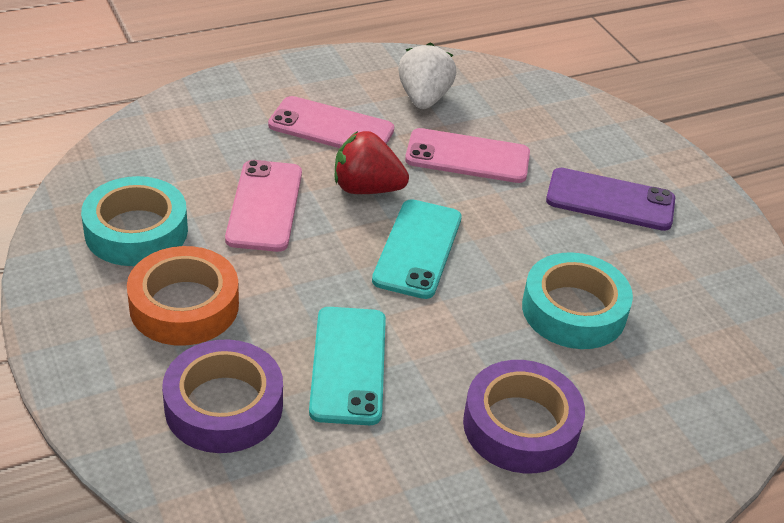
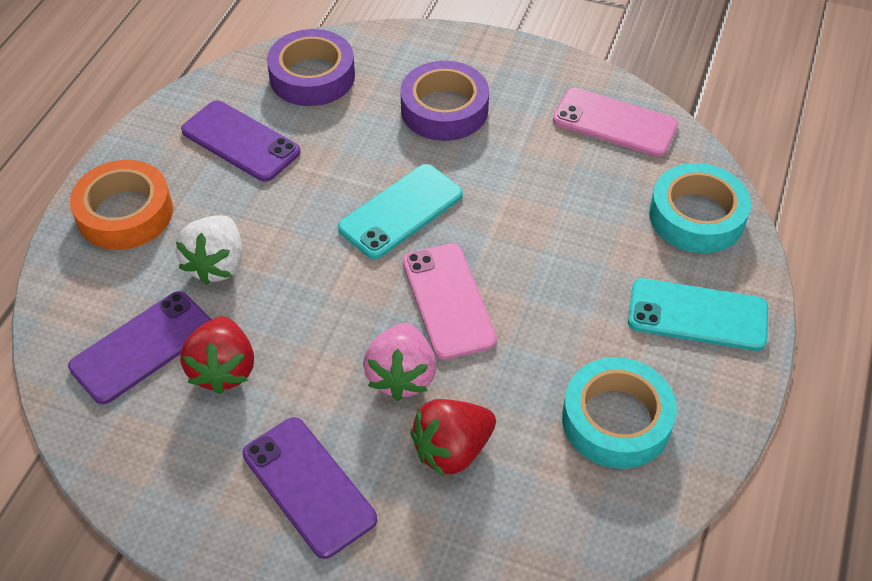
pink phone: 3 -> 2
pink strawberry: 0 -> 1
purple phone: 1 -> 3
red strawberry: 1 -> 2

